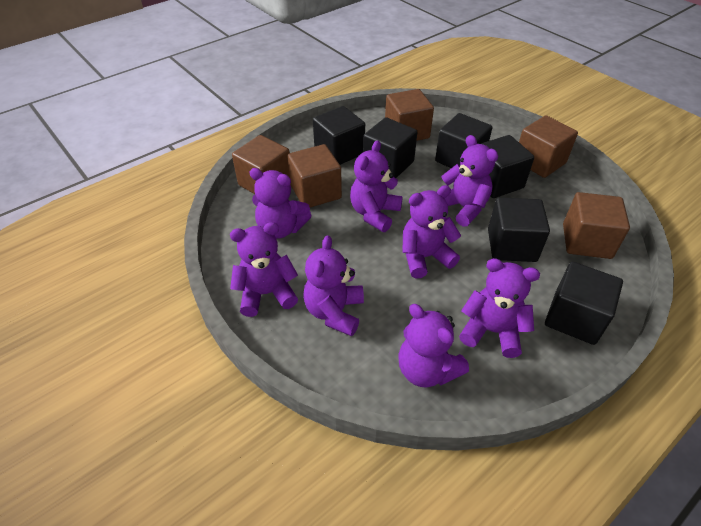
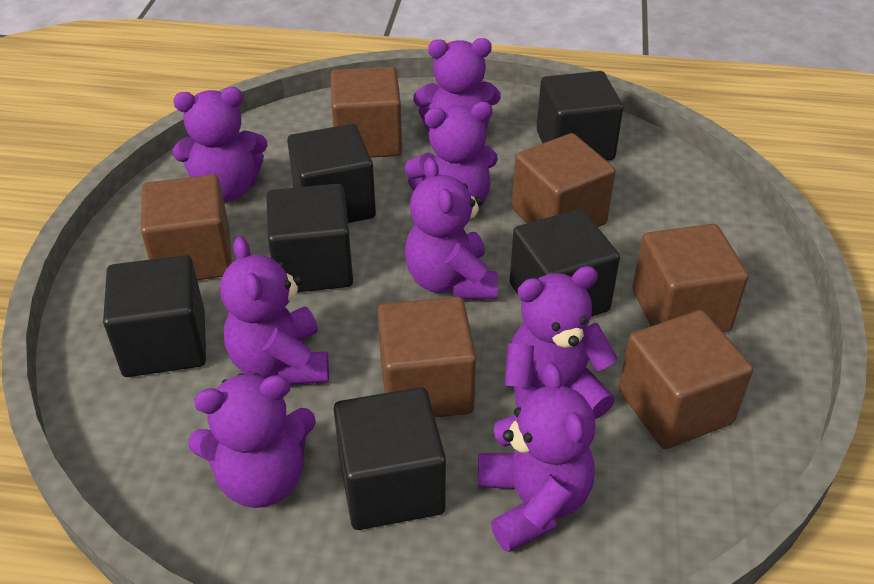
brown cube: 5 -> 6

